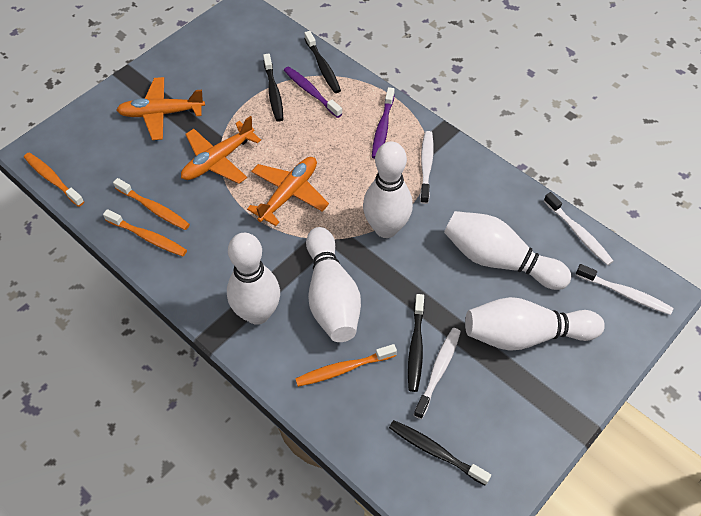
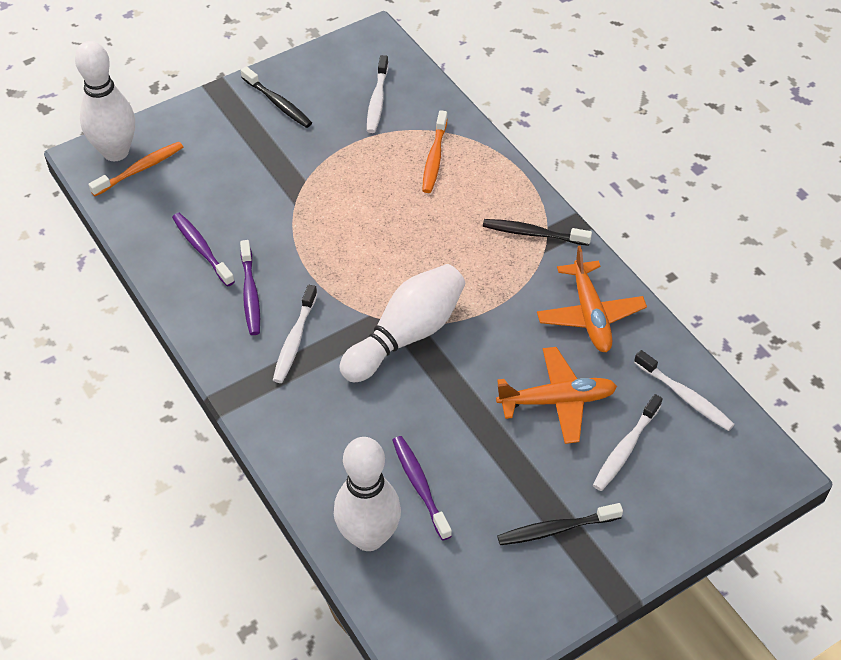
black toothbrush: 4 -> 3
orange plane: 3 -> 2
orange toothbrush: 4 -> 2
purple toothbrush: 2 -> 3
white bowling pin: 5 -> 3

